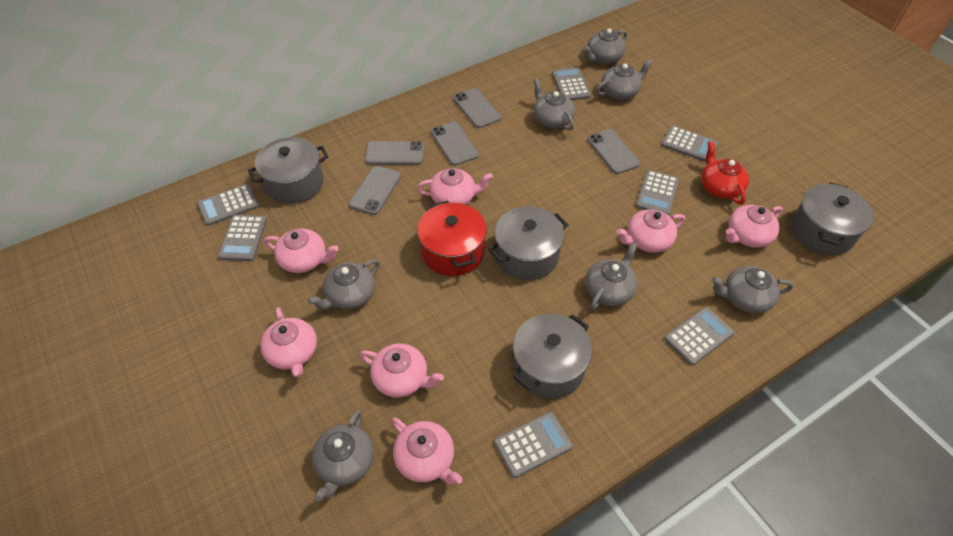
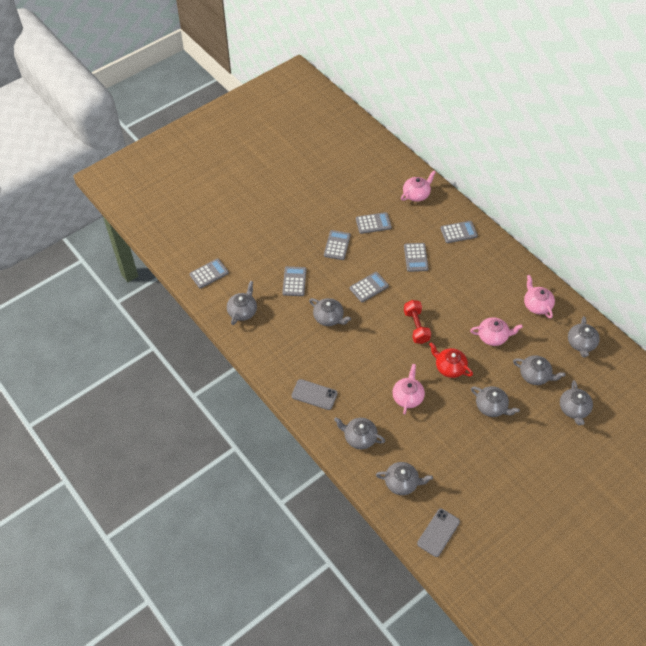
grey phone: 5 -> 2
grey pot: 4 -> 0
grey teapot: 7 -> 8
pink teapot: 7 -> 4
red dumbbell: 0 -> 1
red pot: 1 -> 0

